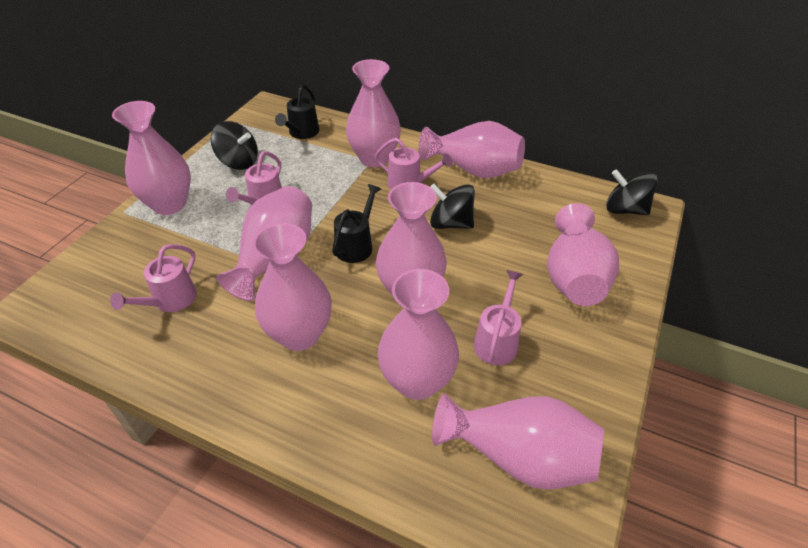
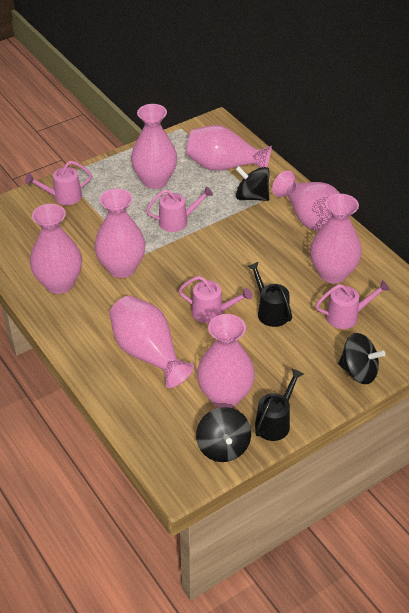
pink vase: 9 -> 8

